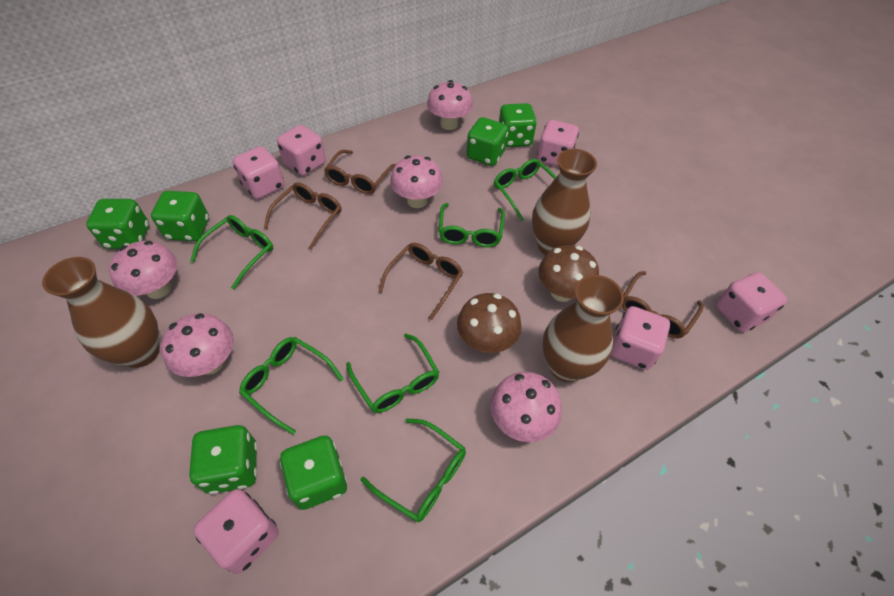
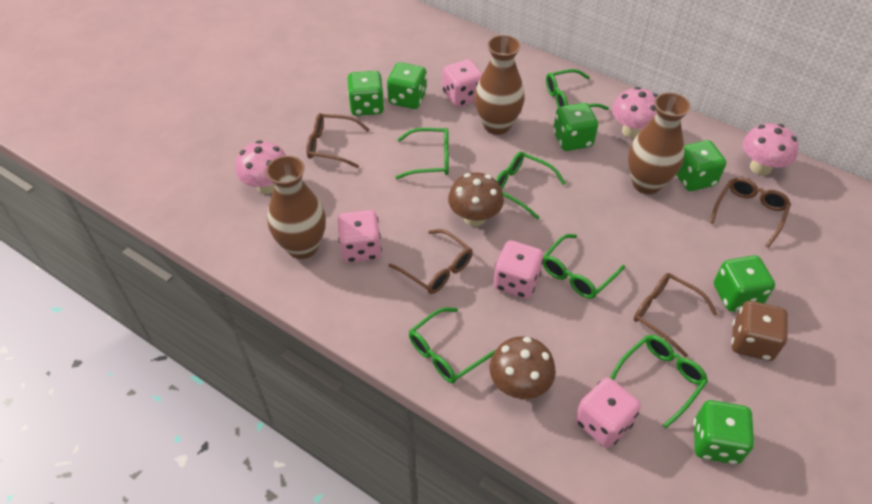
brown dice: 0 -> 1
pink dice: 6 -> 4
pink mushroom: 5 -> 3

